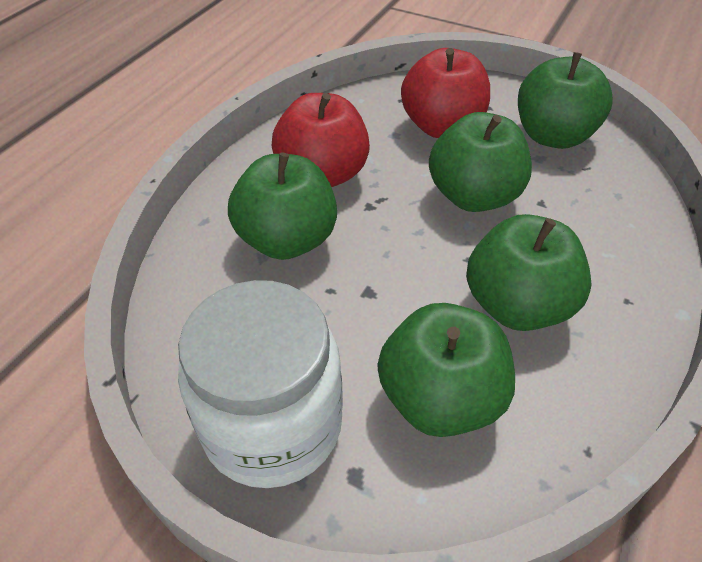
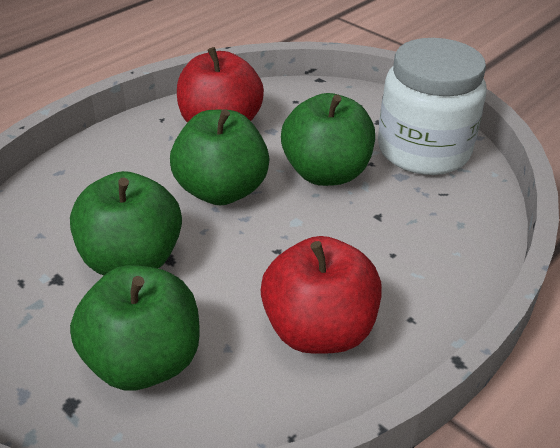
green apple: 5 -> 4

